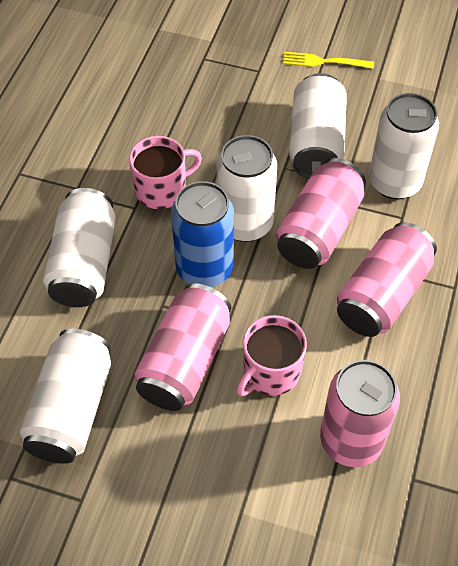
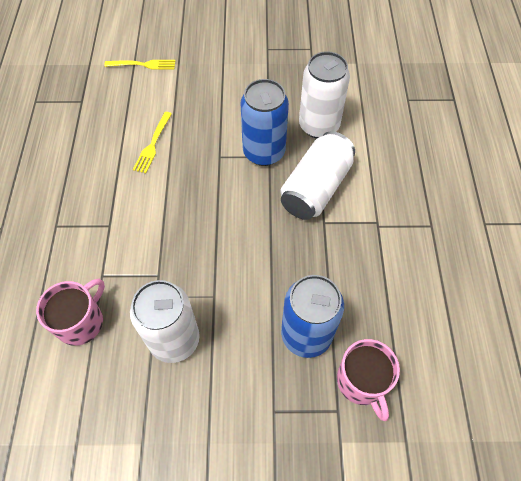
blue can: 1 -> 2
pink can: 4 -> 0
white can: 5 -> 3
yellow fork: 1 -> 2

